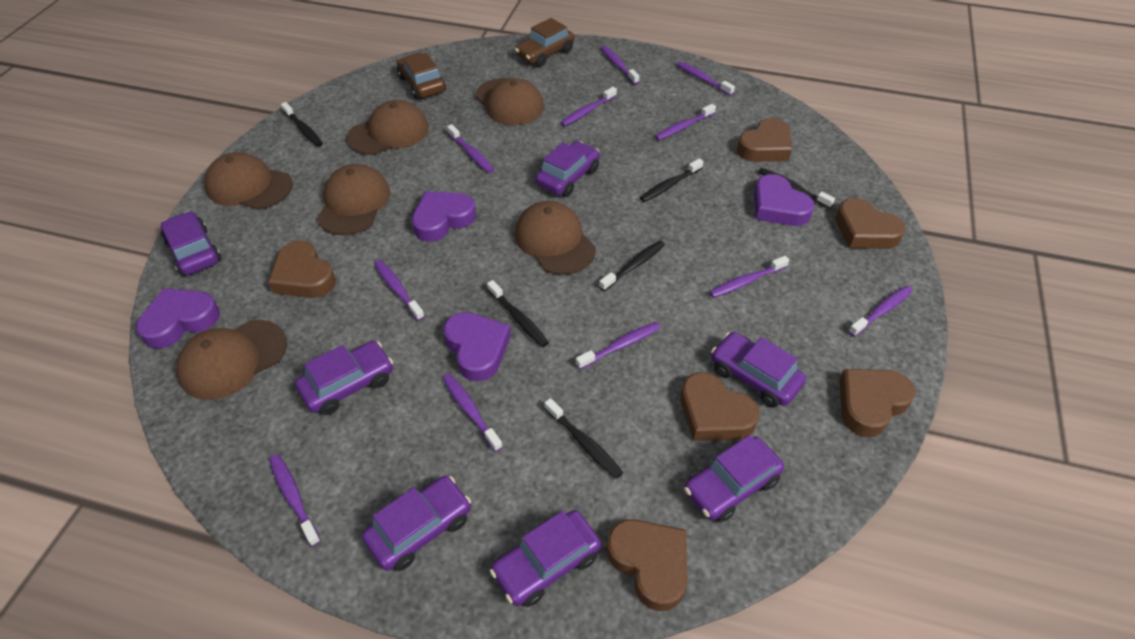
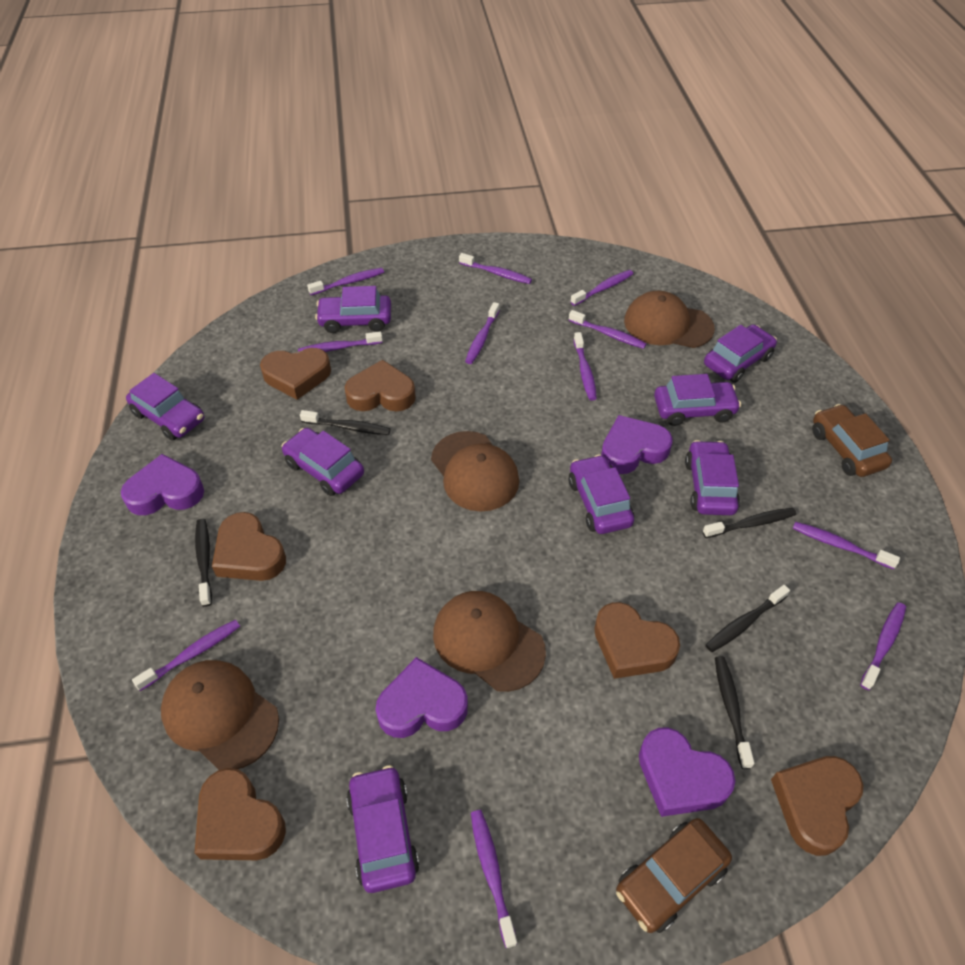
black toothbrush: 6 -> 5
brown cap: 6 -> 4
purple car: 7 -> 8

